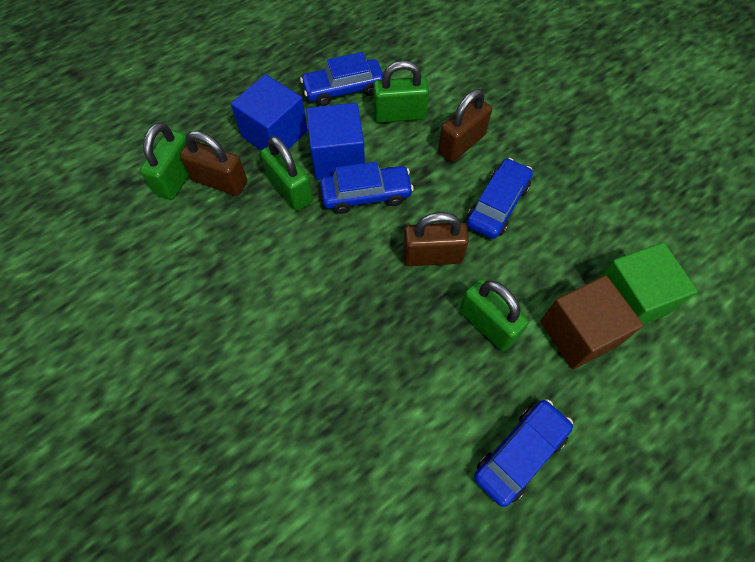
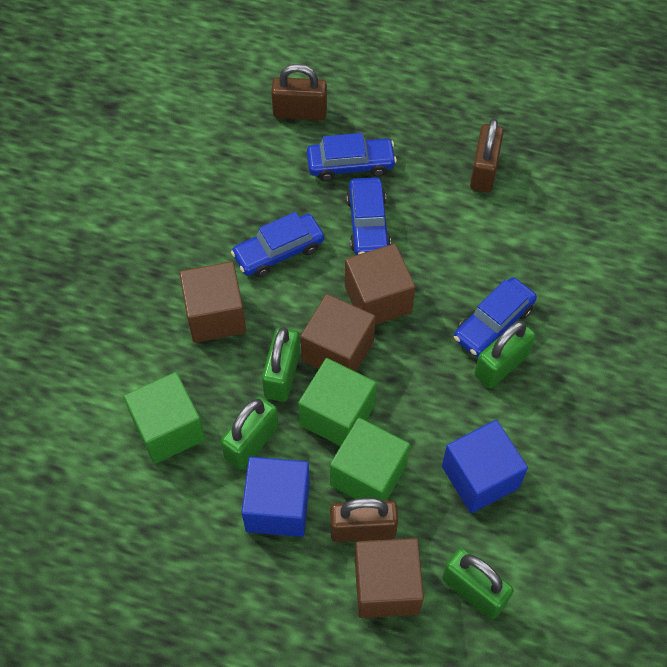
brown cube: 1 -> 4
green cube: 1 -> 3

